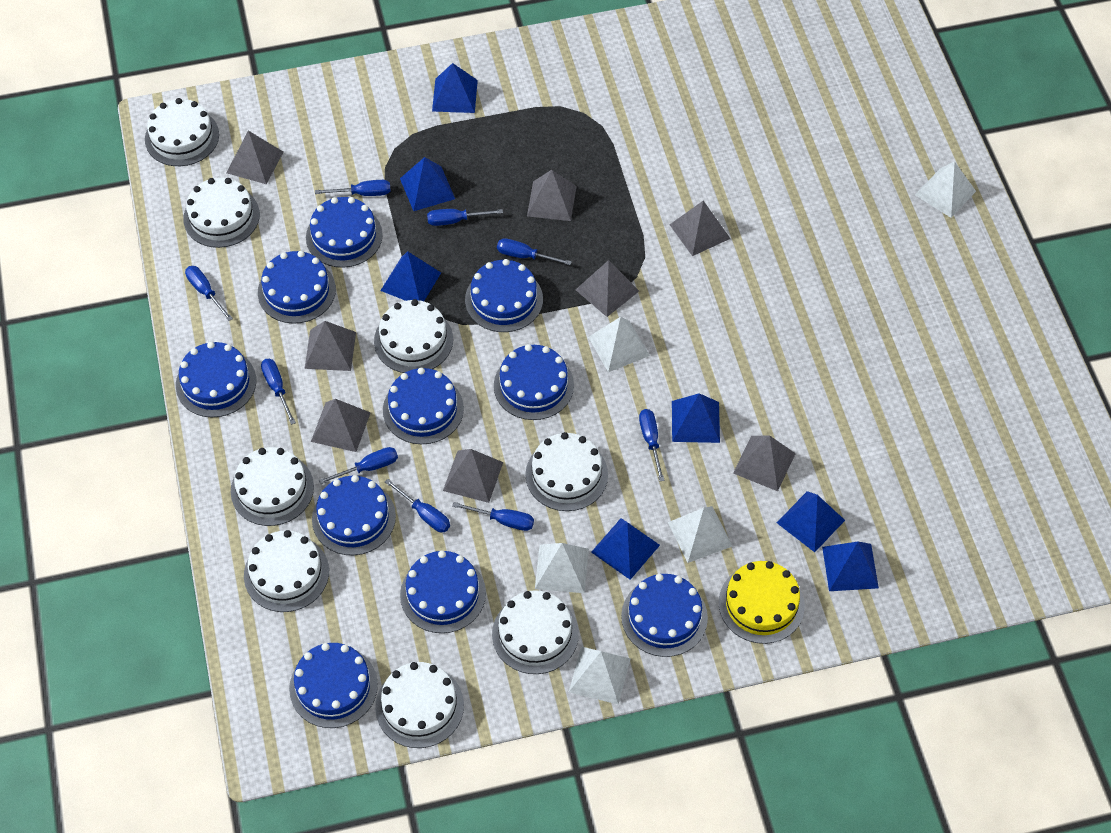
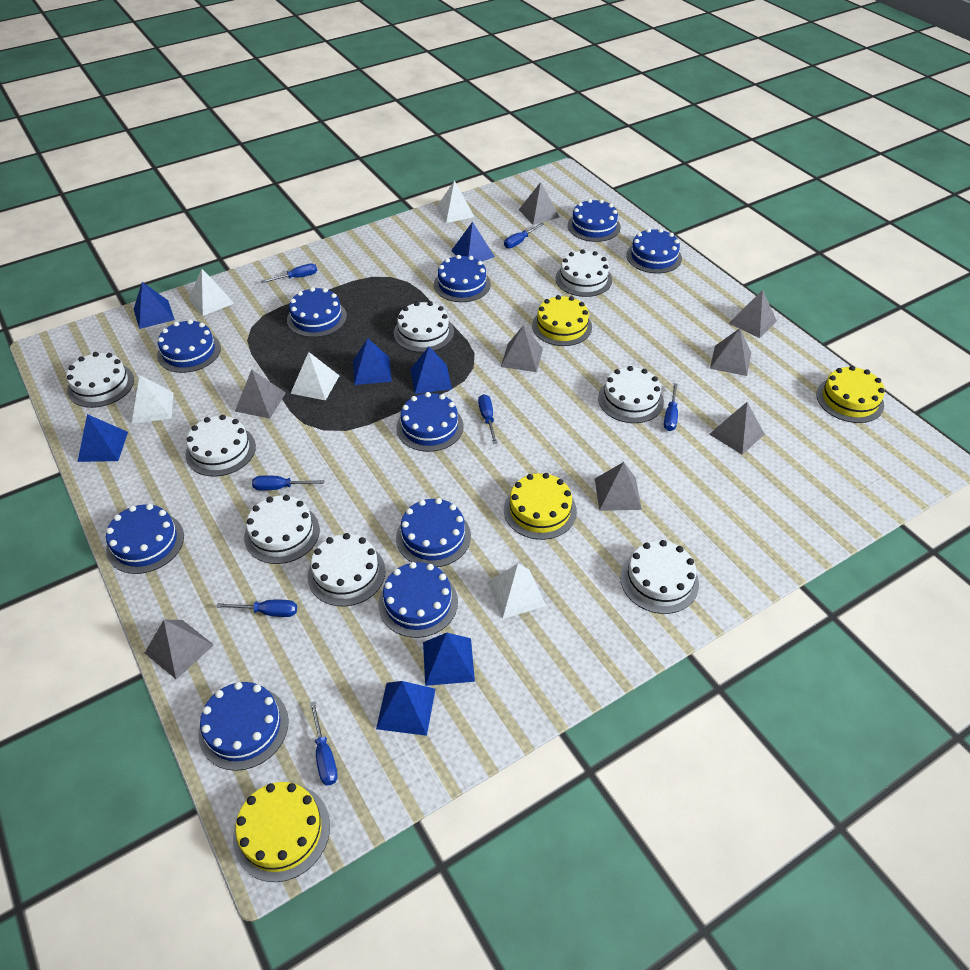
blue screwdriver: 9 -> 7
yellow cake: 1 -> 4

